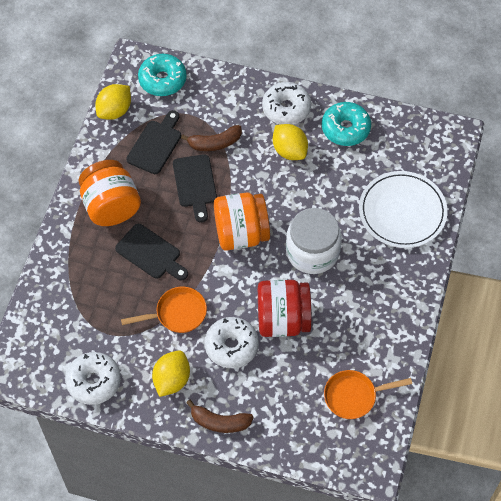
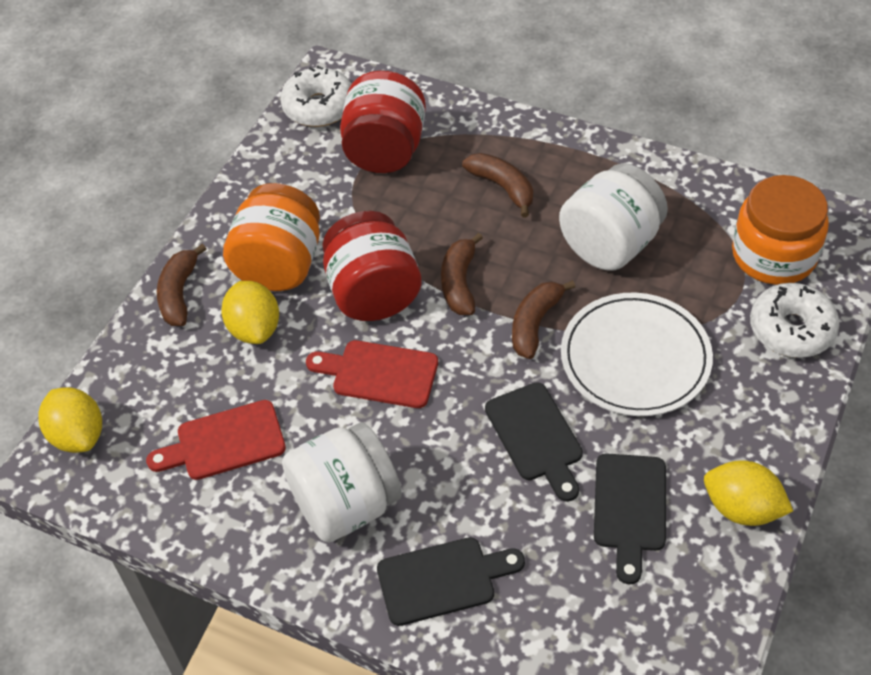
brown banana: 2 -> 4
orange pan: 2 -> 0
red cutting board: 0 -> 2
red jar: 1 -> 2
turquoise donut: 2 -> 0
white donut: 3 -> 2
white jar: 1 -> 2

